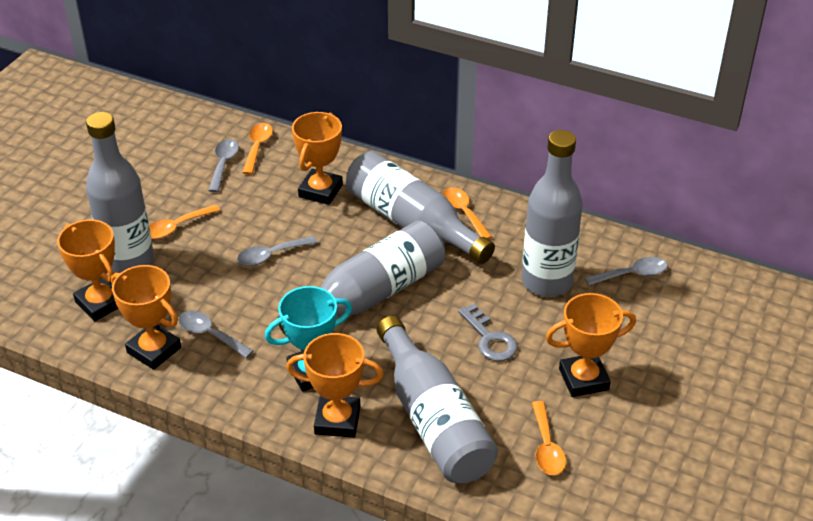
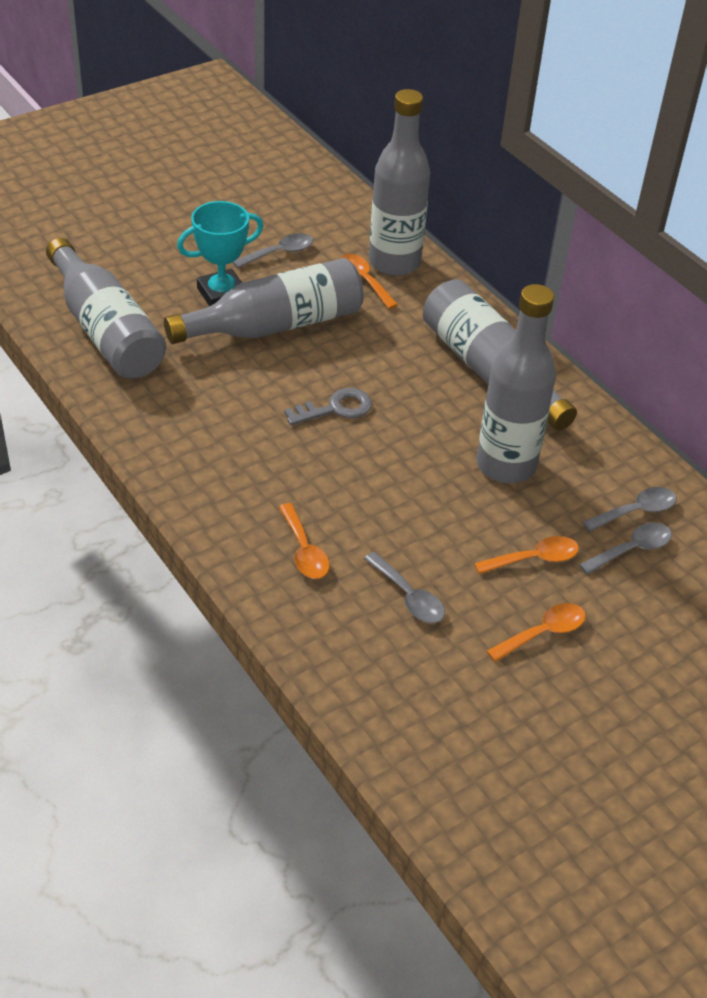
orange trophy: 5 -> 0

